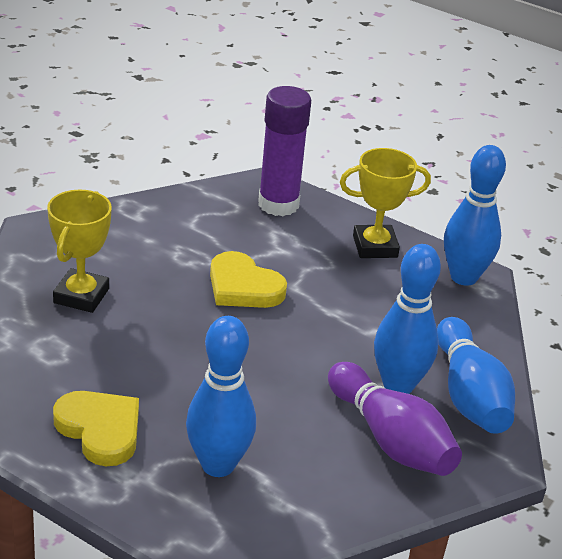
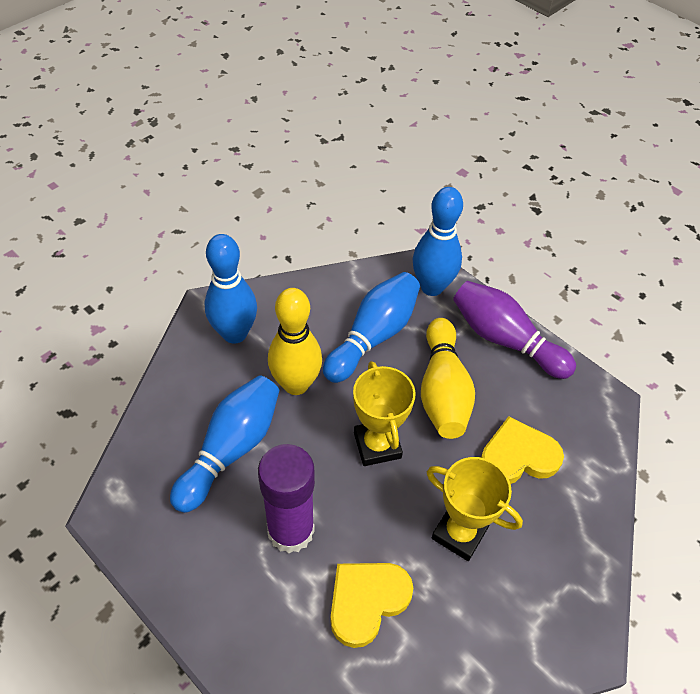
yellow bowling pin: 0 -> 2

